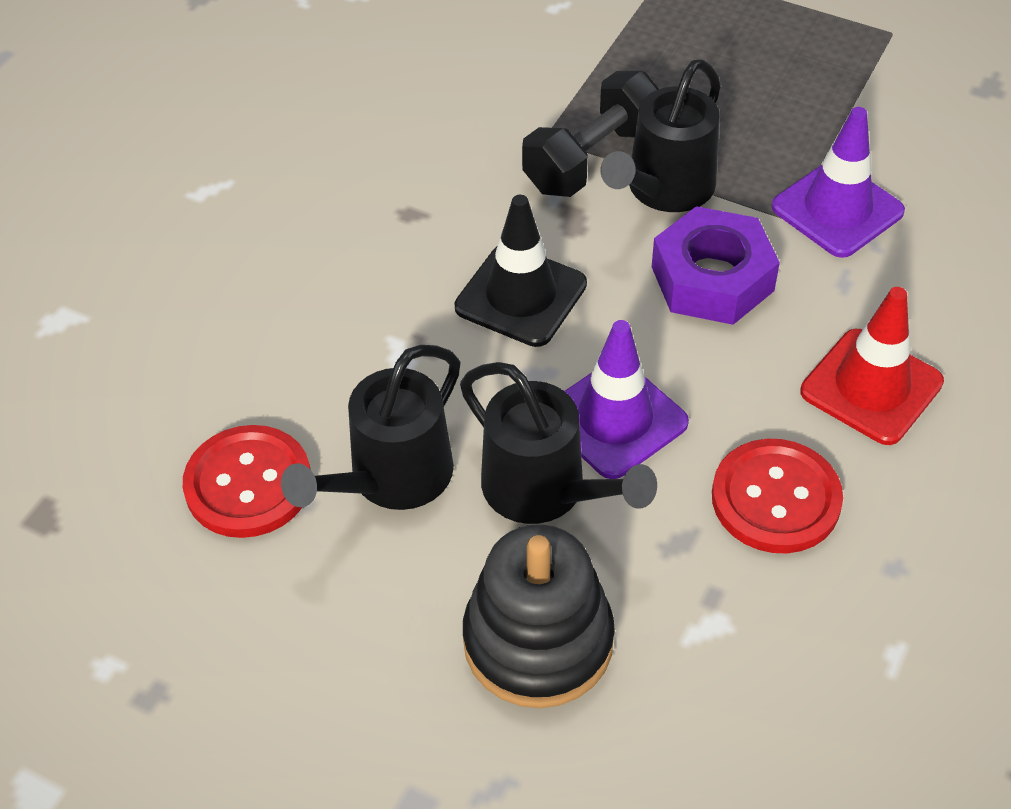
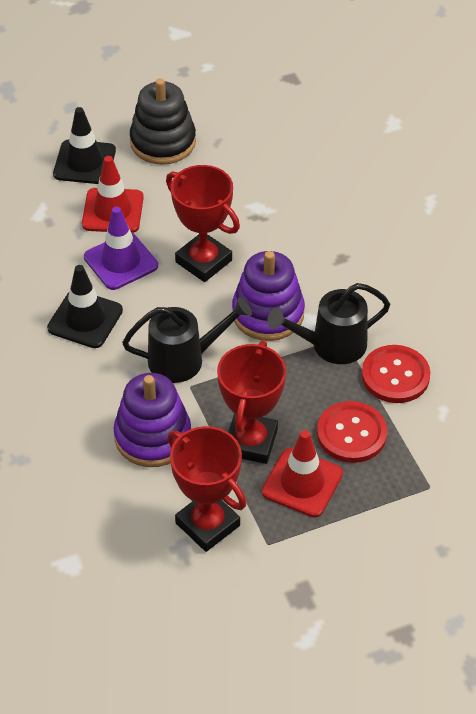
black dumbbell: 1 -> 0
black traffic cone: 1 -> 2
black watering can: 3 -> 2
purple nut: 1 -> 0
purple stacking toy: 0 -> 2
purple traffic cone: 2 -> 1
red traffic cone: 1 -> 2
red trophy: 0 -> 3

